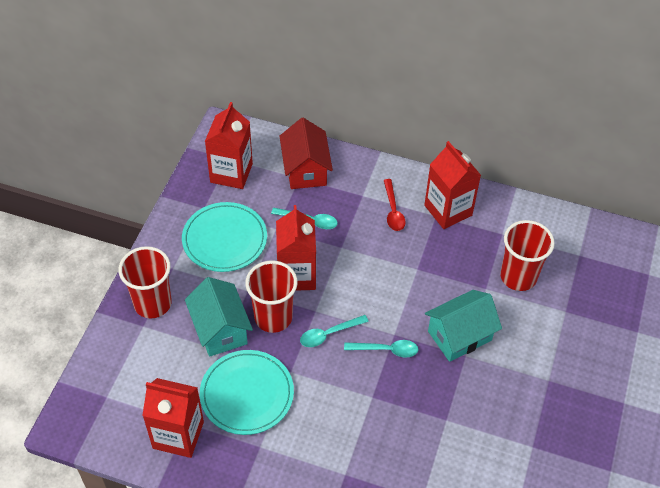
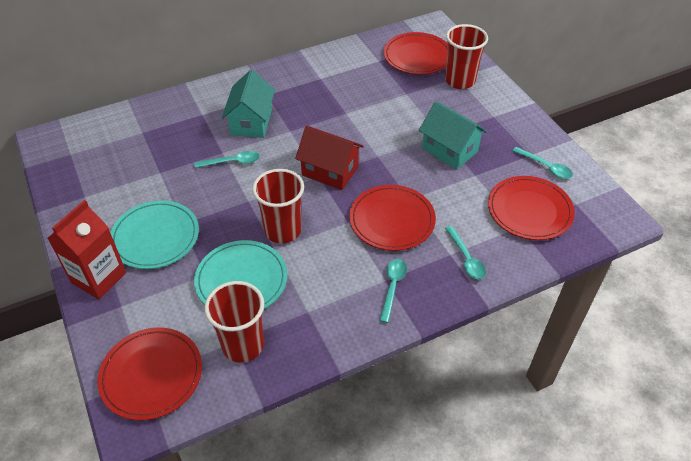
red carton: 4 -> 1
red plate: 0 -> 4
red spoon: 1 -> 0
turquoise spoon: 3 -> 4

